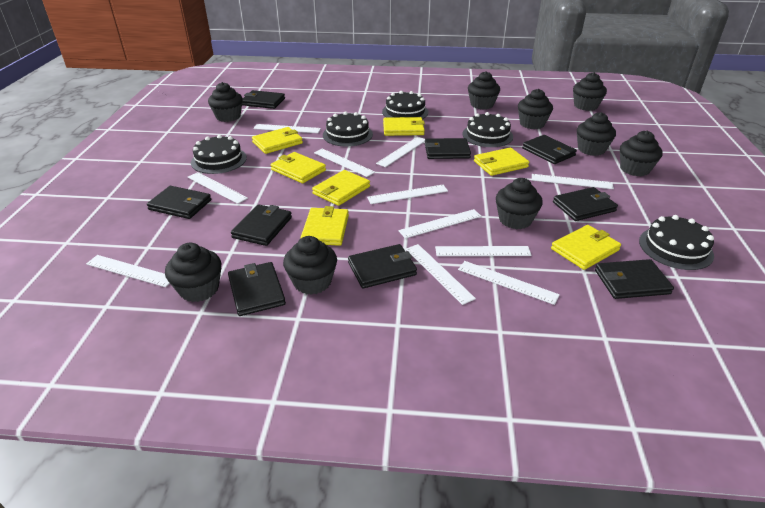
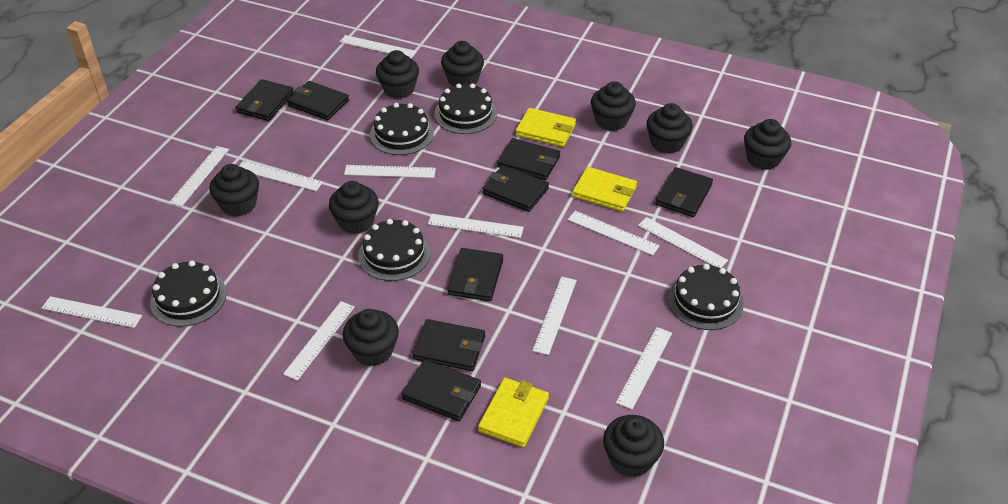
black wallet: 9 -> 8
yellow wallet: 7 -> 3

